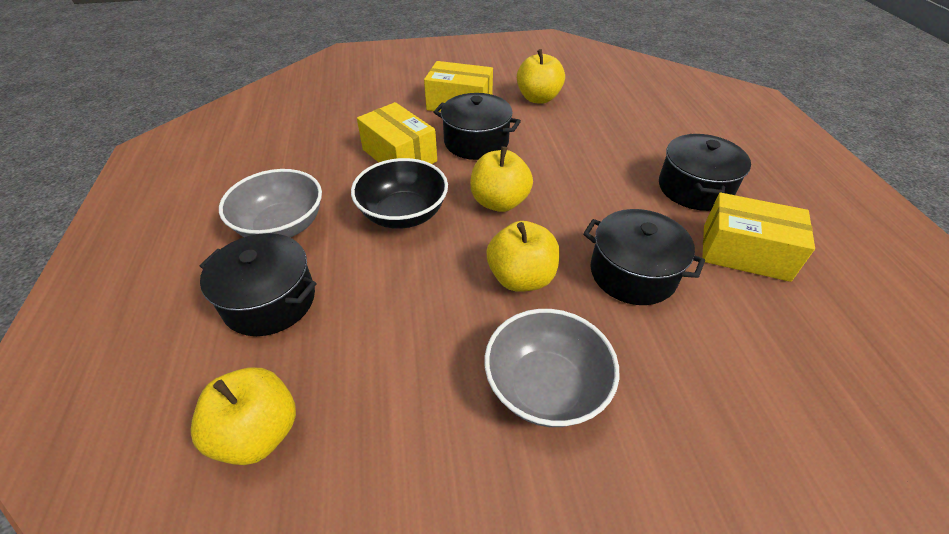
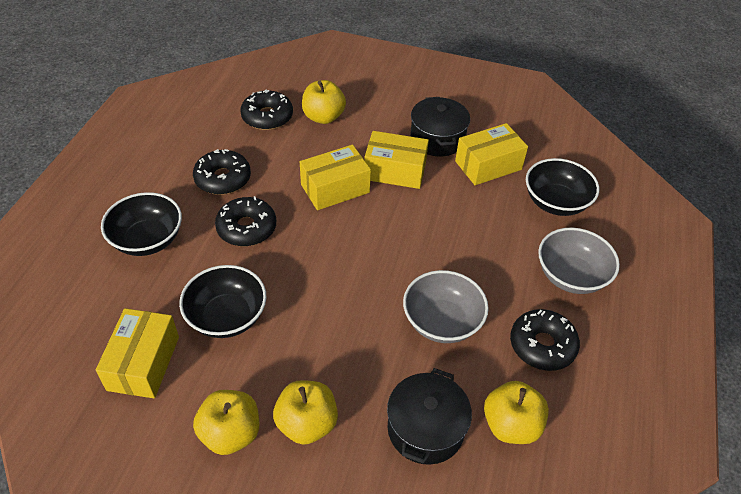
black bowl: 1 -> 3
black donut: 0 -> 4
black pot: 4 -> 2
yellow box: 3 -> 4

